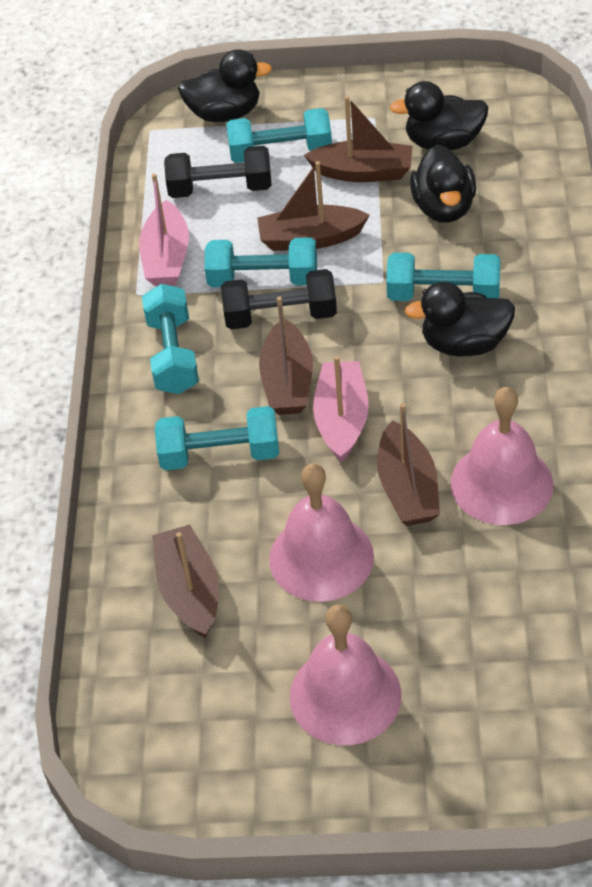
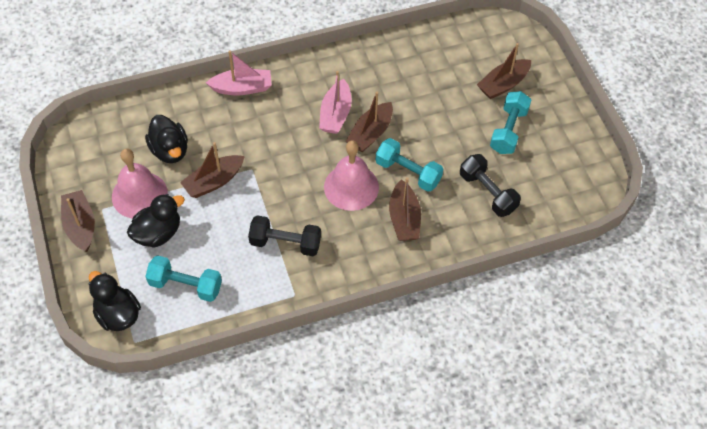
black duck: 4 -> 3
pink bell: 3 -> 2
turquoise dumbbell: 5 -> 3

